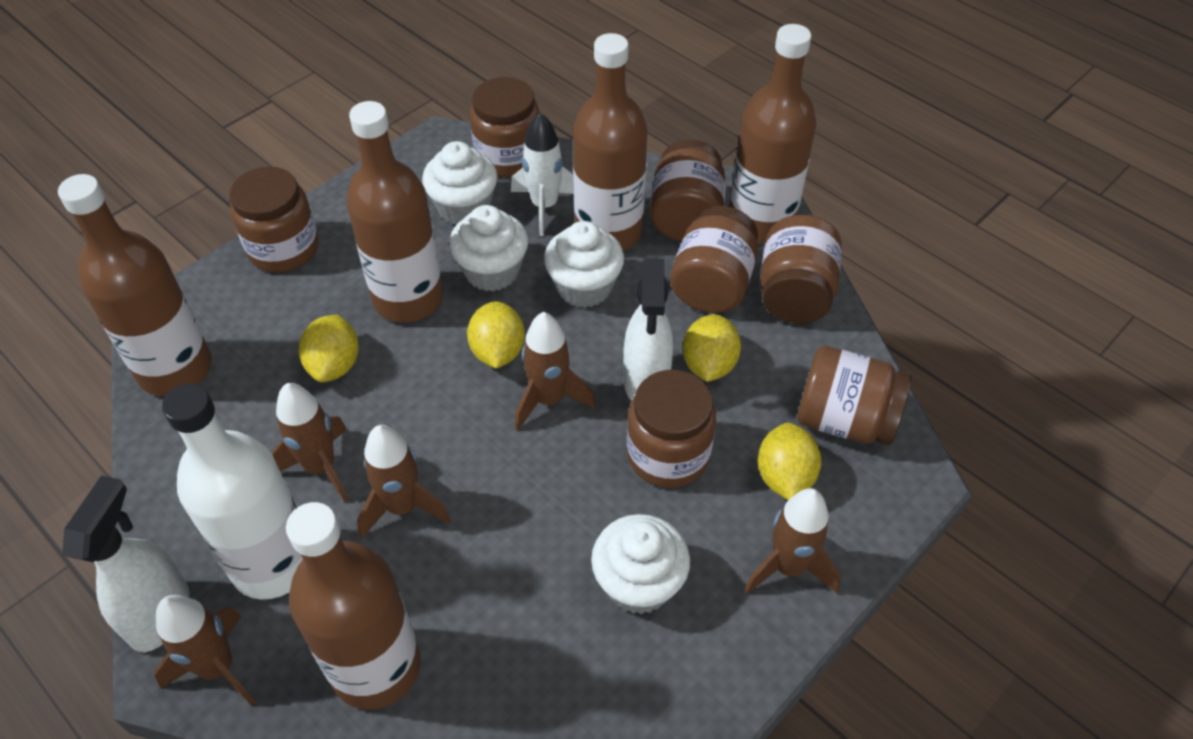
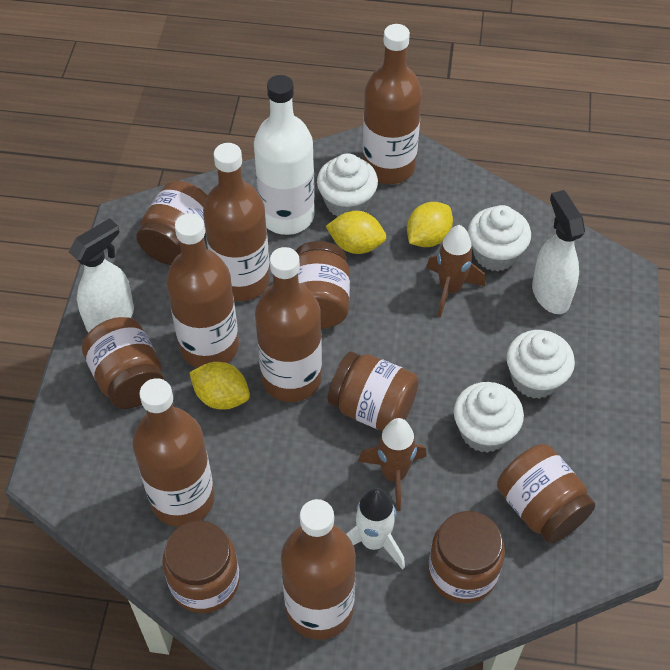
brown bottle: 5 -> 6
brown rocket: 5 -> 2
yellow lemon: 4 -> 3

